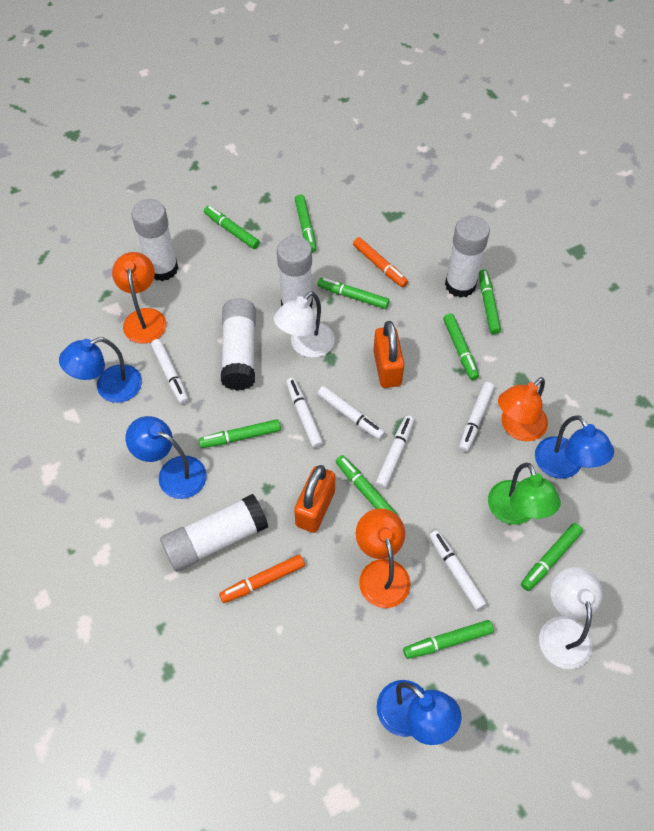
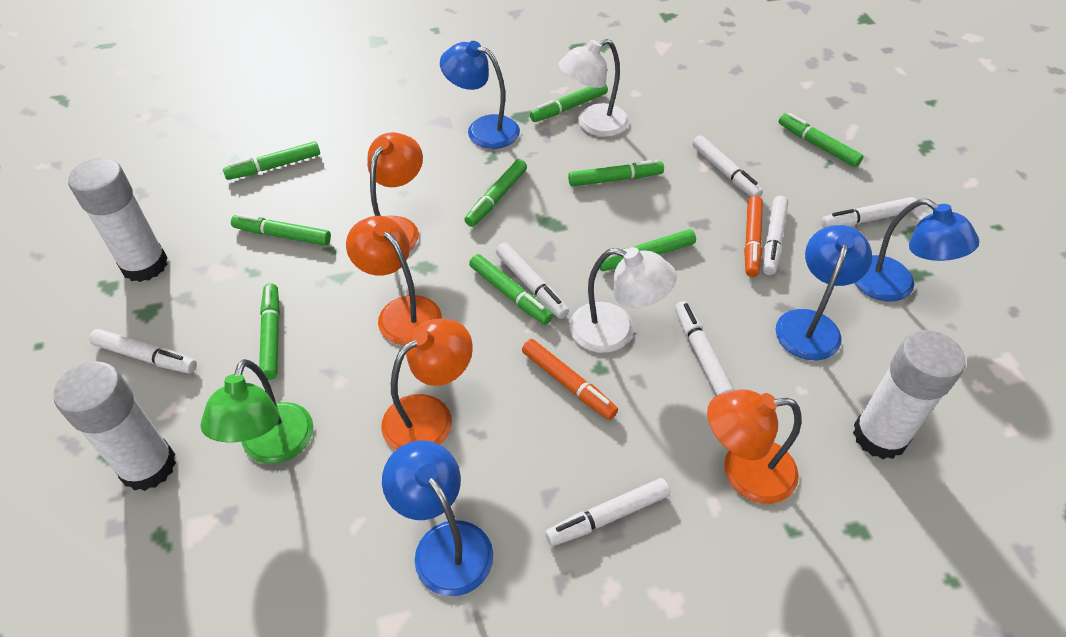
orange lamp: 3 -> 4
orange padlock: 2 -> 0
white glue stick: 5 -> 3
white marker: 6 -> 7

